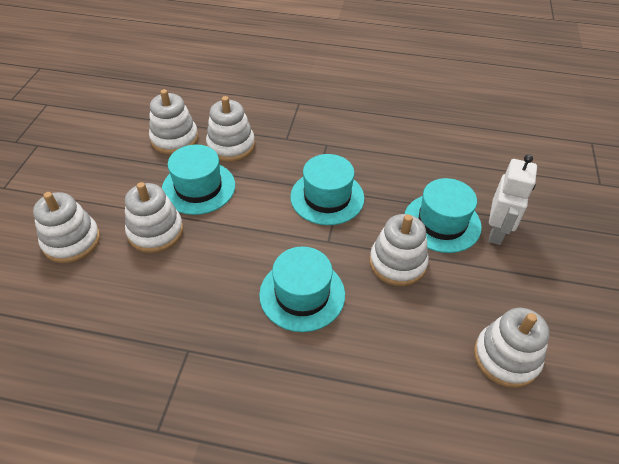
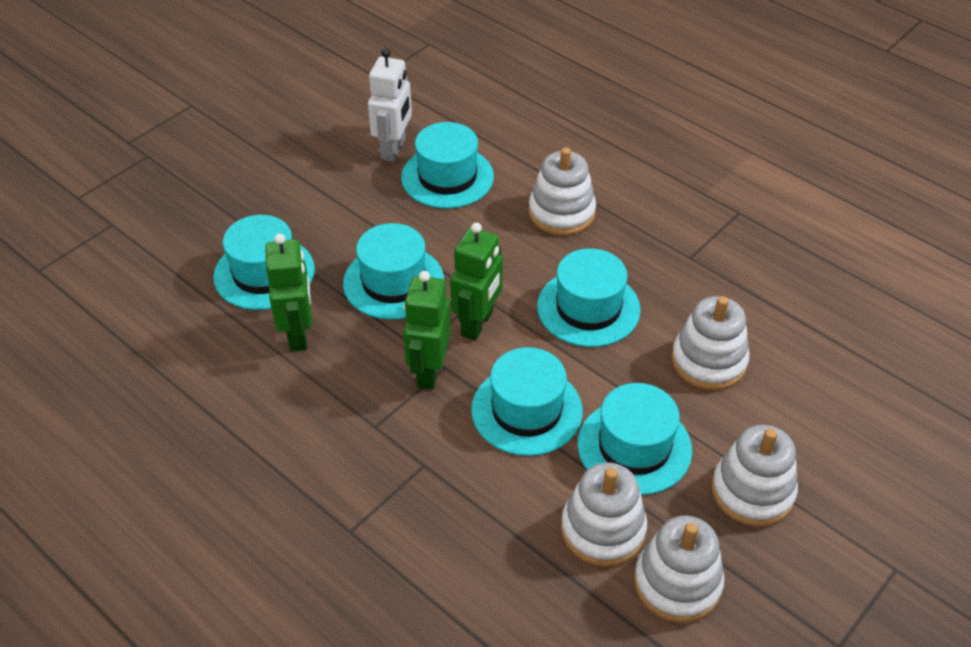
green robot: 0 -> 3
turquoise hat: 4 -> 6
white stacking toy: 6 -> 5

